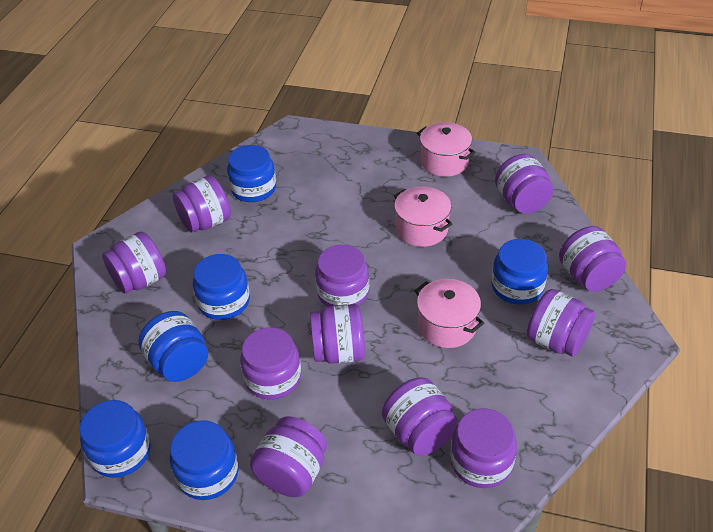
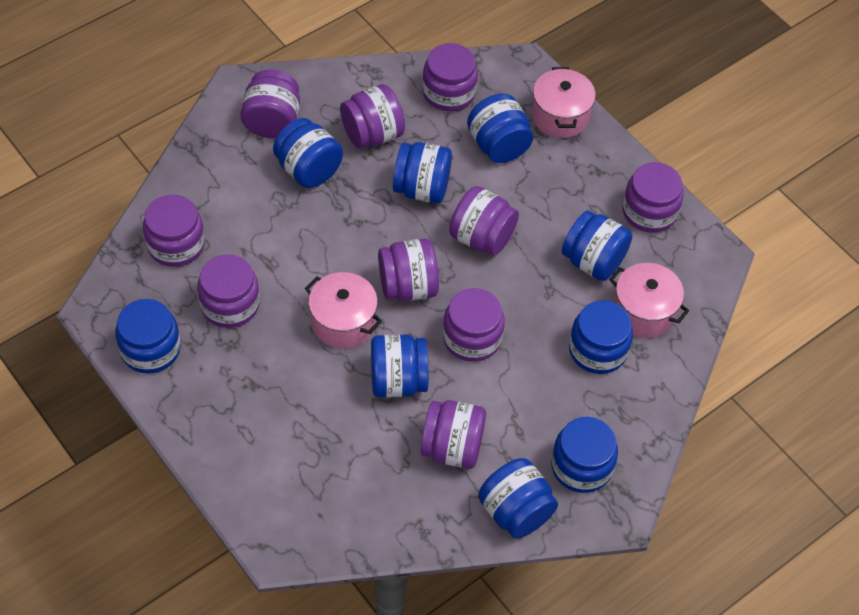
blue jar: 6 -> 9
purple jar: 11 -> 10

